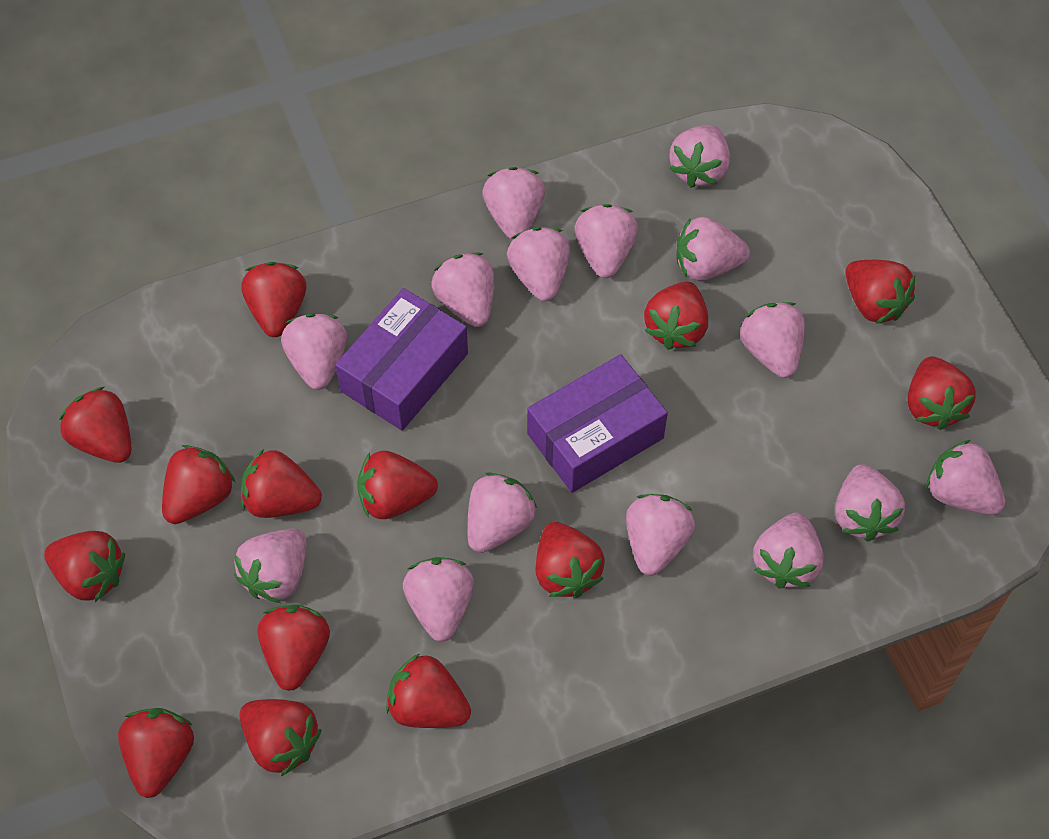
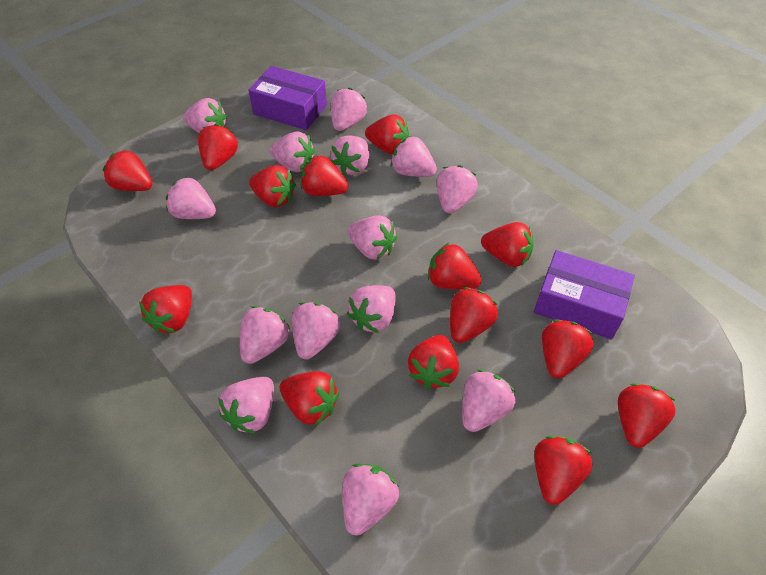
pink strawberry: 15 -> 14

